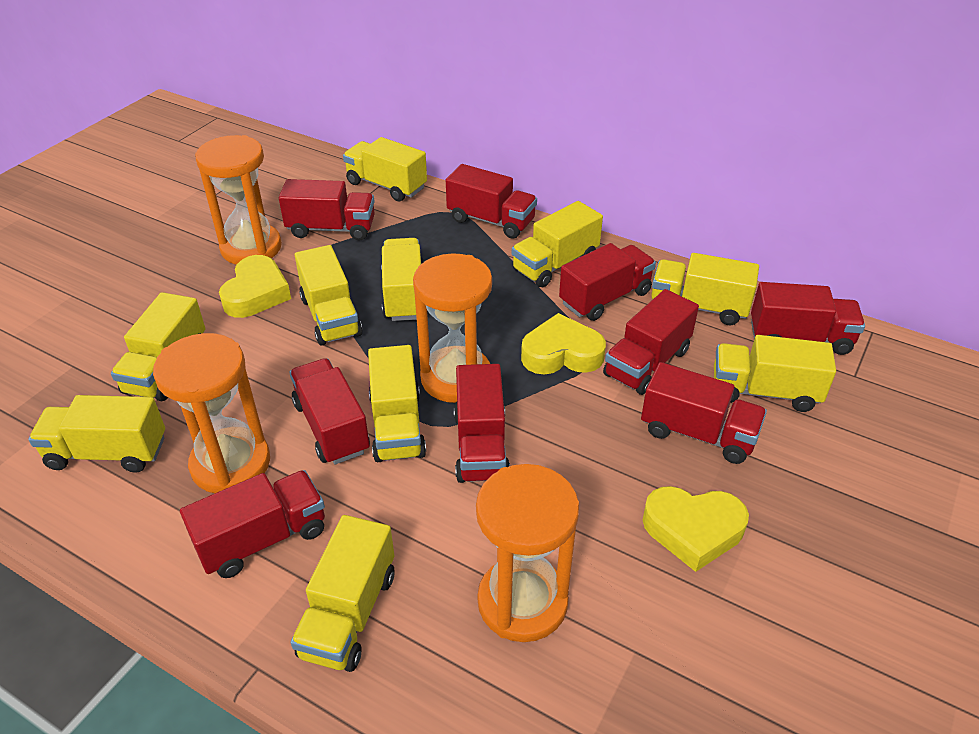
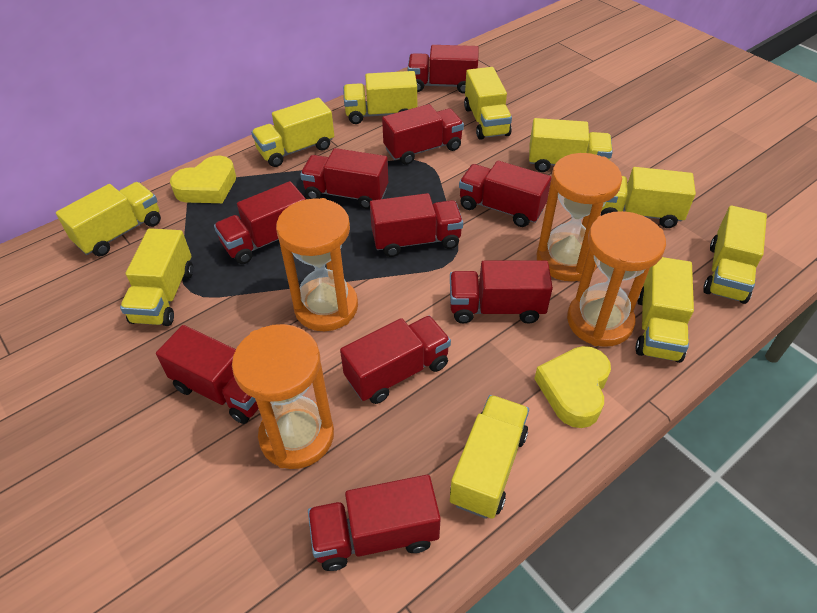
red truck: 9 -> 10
yellow heart: 3 -> 2

